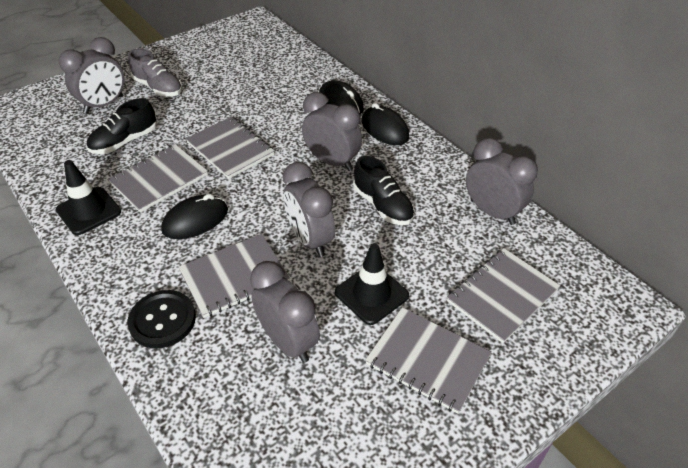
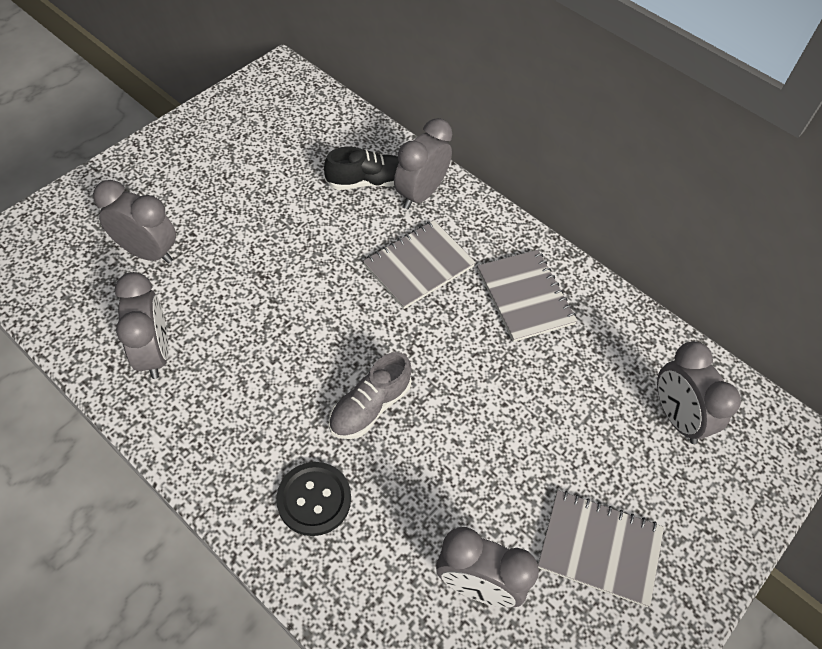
black mouse: 3 -> 0
black shoe: 2 -> 1
black traffic cone: 2 -> 0
grey notebook: 5 -> 3

